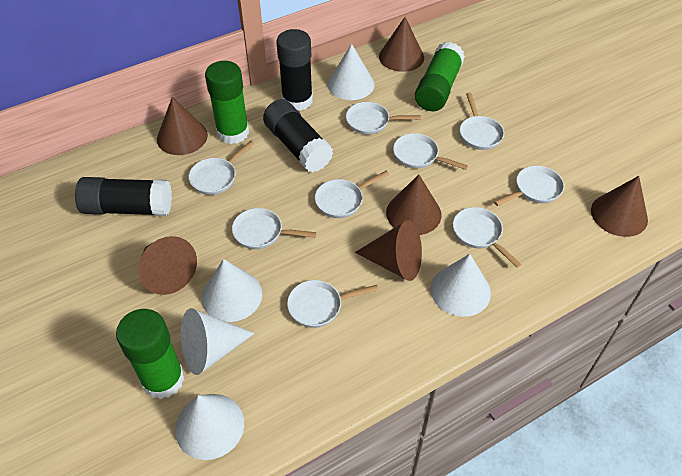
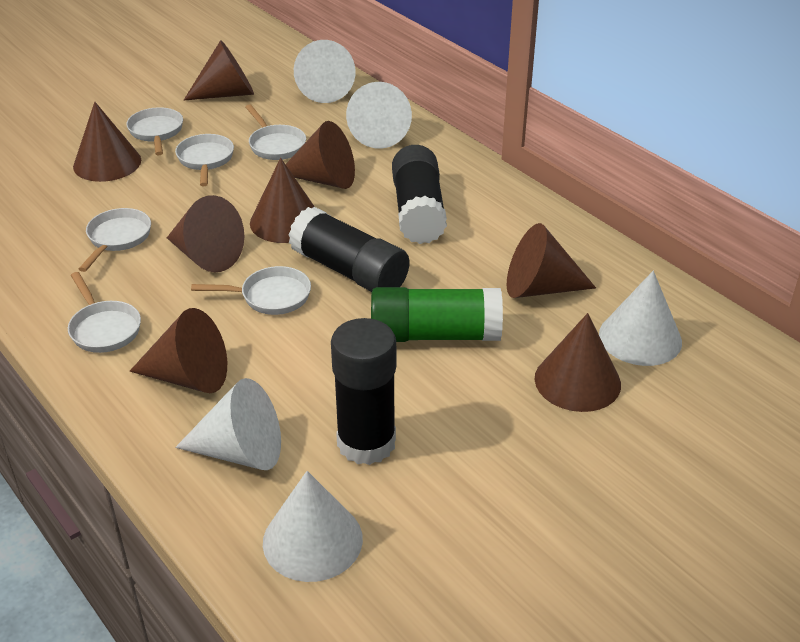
brown cone: 6 -> 8
green glue stick: 3 -> 1
white pan: 9 -> 6

